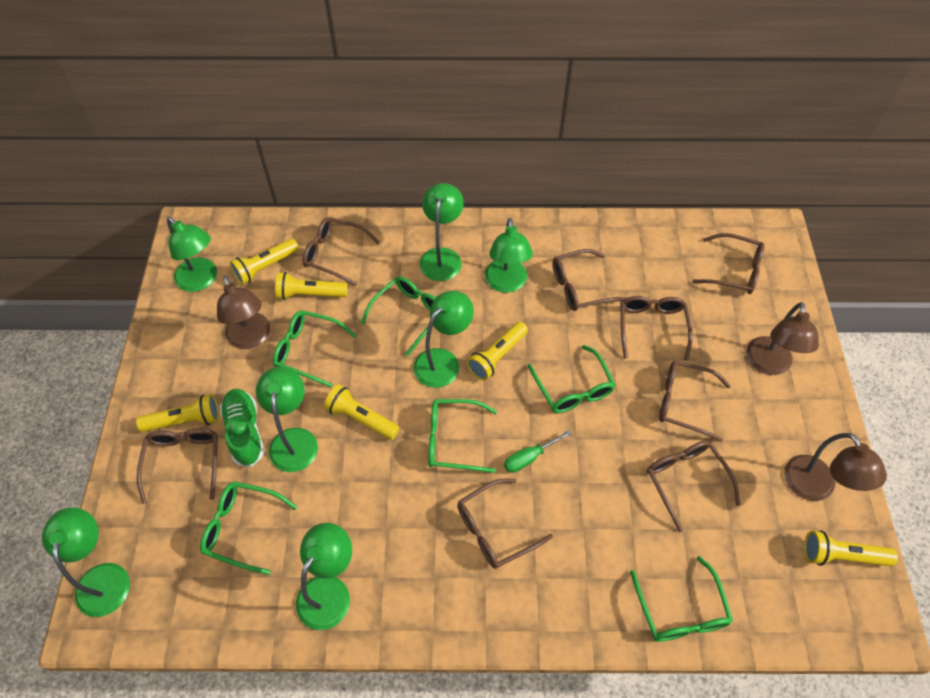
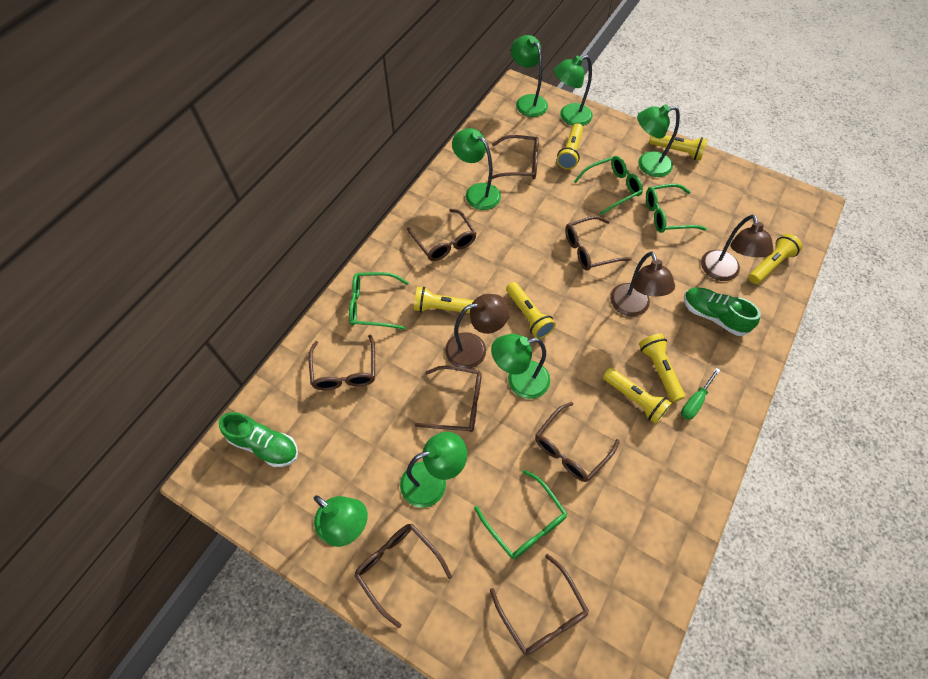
green glasses: 6 -> 4
green shoe: 1 -> 2
yellow flashlight: 6 -> 7

